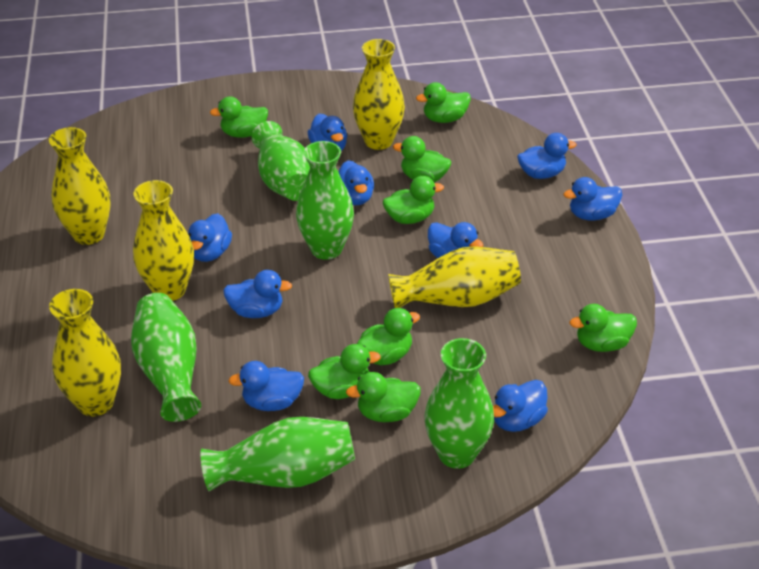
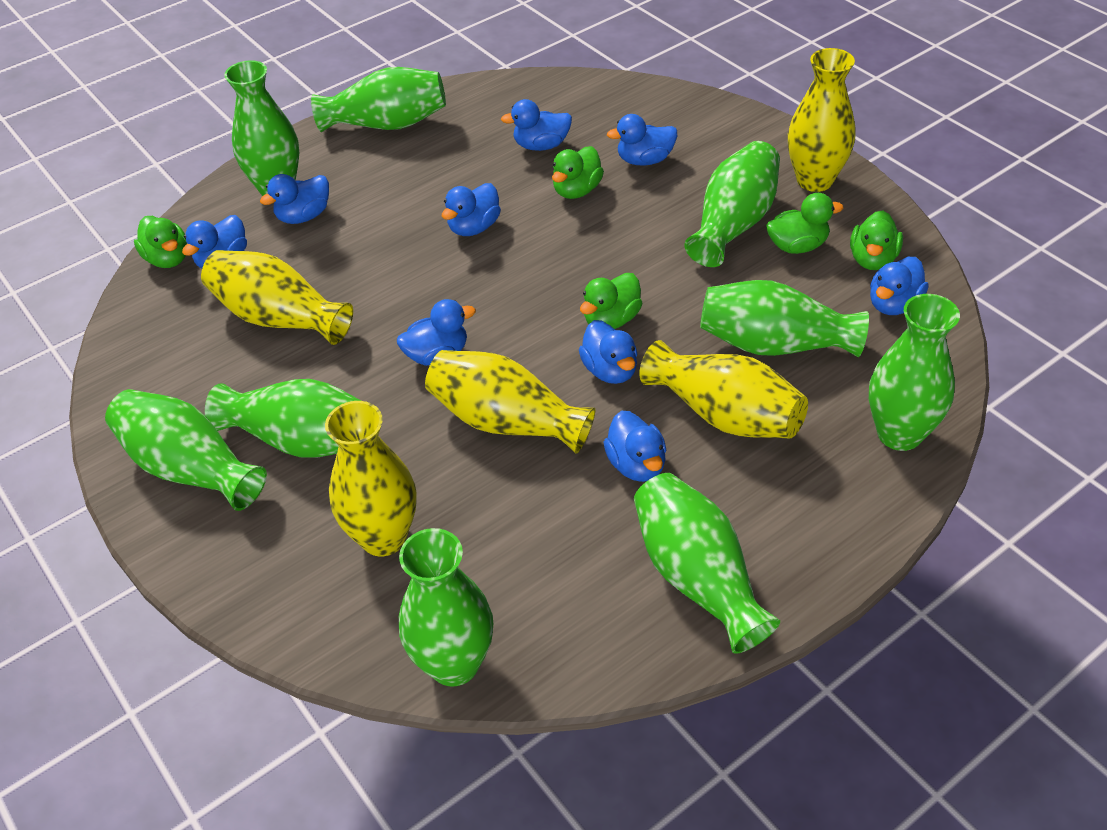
green duck: 8 -> 5
green vase: 5 -> 9

